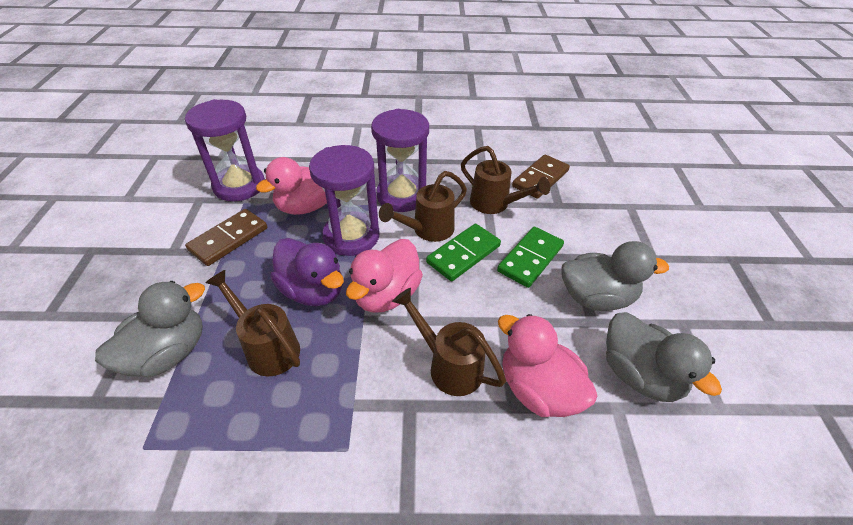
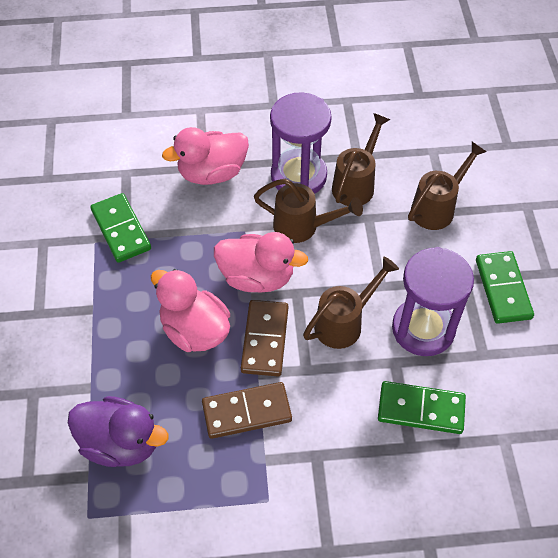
green domino: 2 -> 3
grey duck: 3 -> 0
purple hourglass: 3 -> 2

